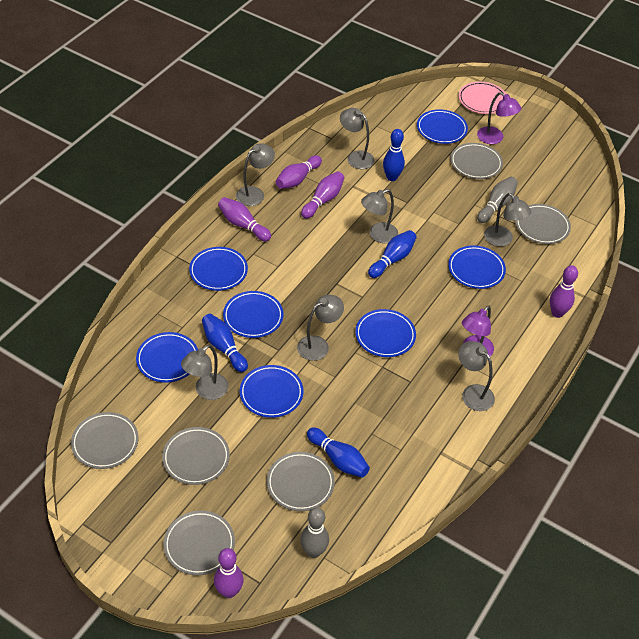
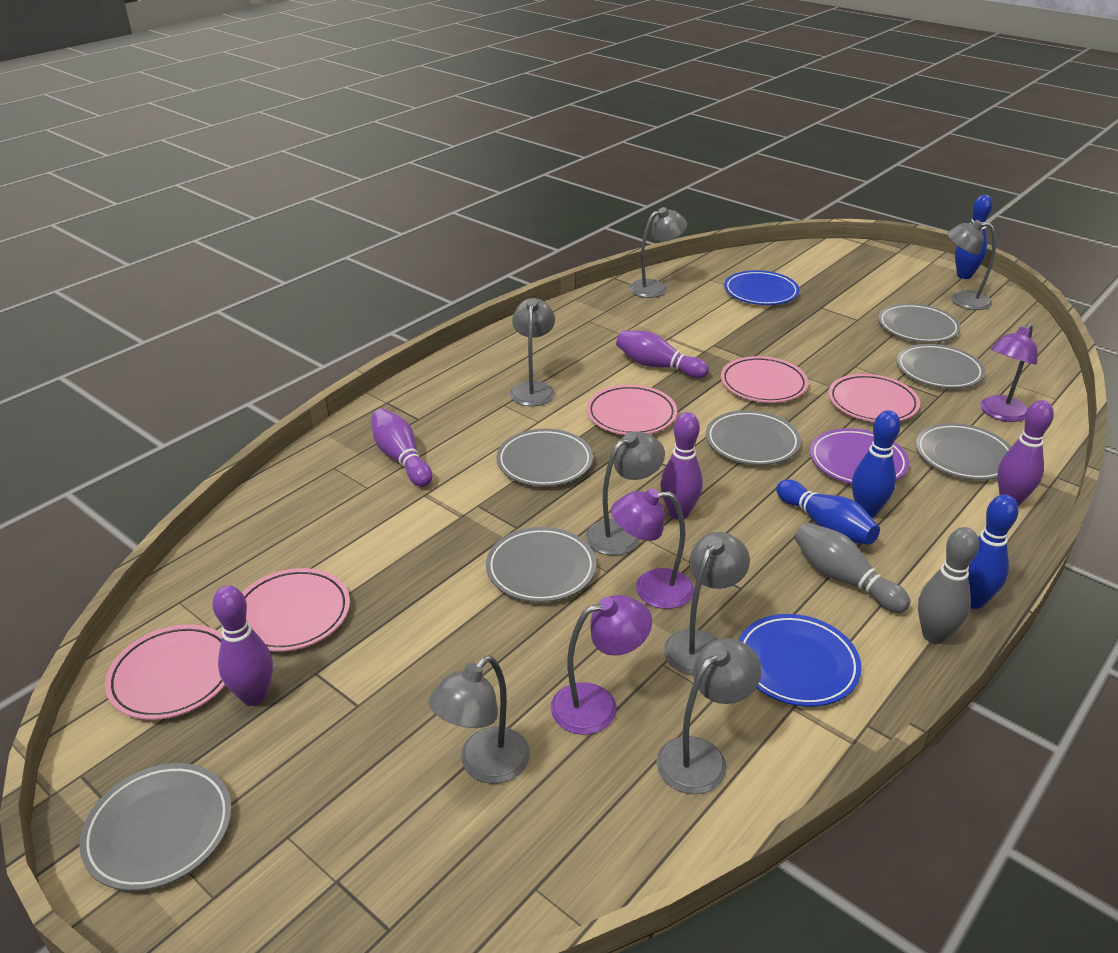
blue plate: 7 -> 2
grey plate: 6 -> 7
pink plate: 1 -> 5
purple lamp: 2 -> 3
purple plate: 0 -> 1

